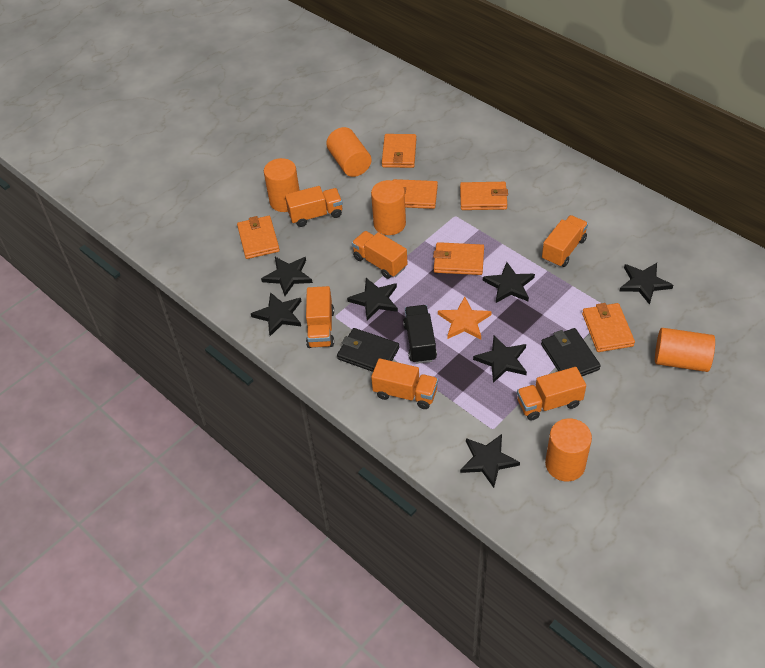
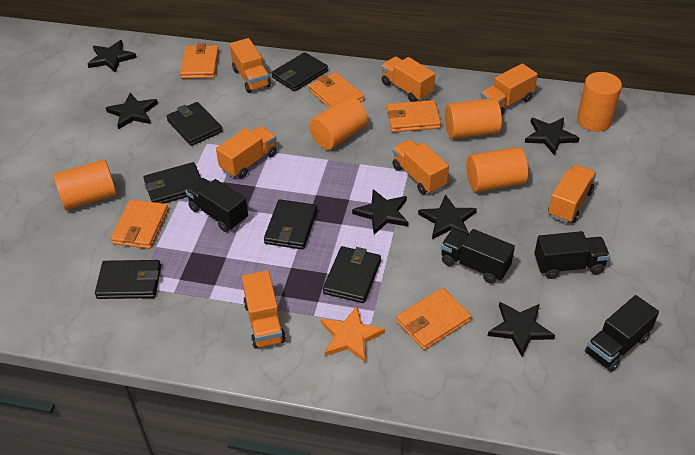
black star: 7 -> 6
black truck: 1 -> 4
black wallet: 2 -> 6
orange truck: 6 -> 7
orange wallet: 6 -> 5

